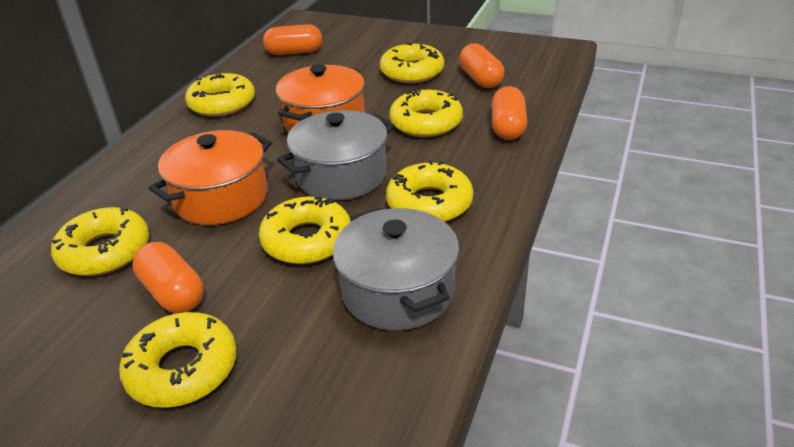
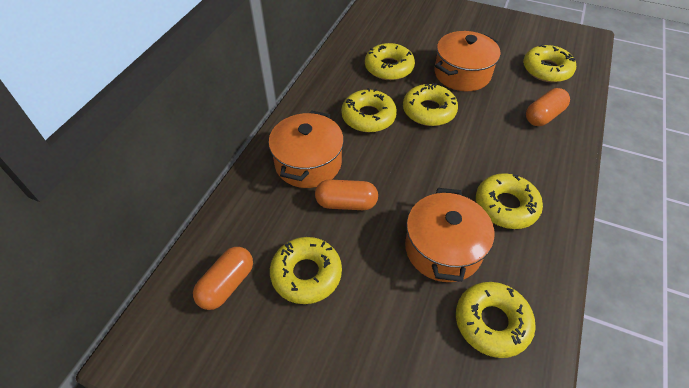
grey pot: 2 -> 0
orange capsule: 4 -> 3
orange pot: 2 -> 3

